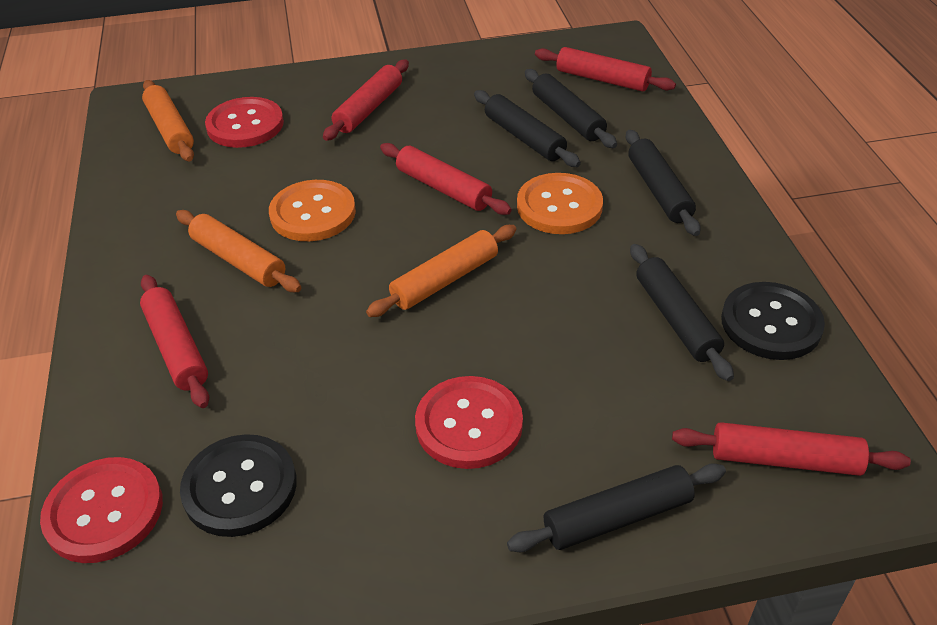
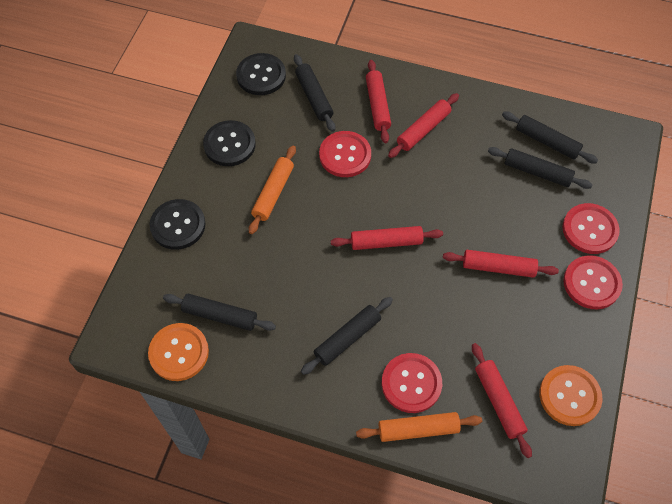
black button: 2 -> 3
orange rolling pin: 3 -> 2
red button: 3 -> 4

